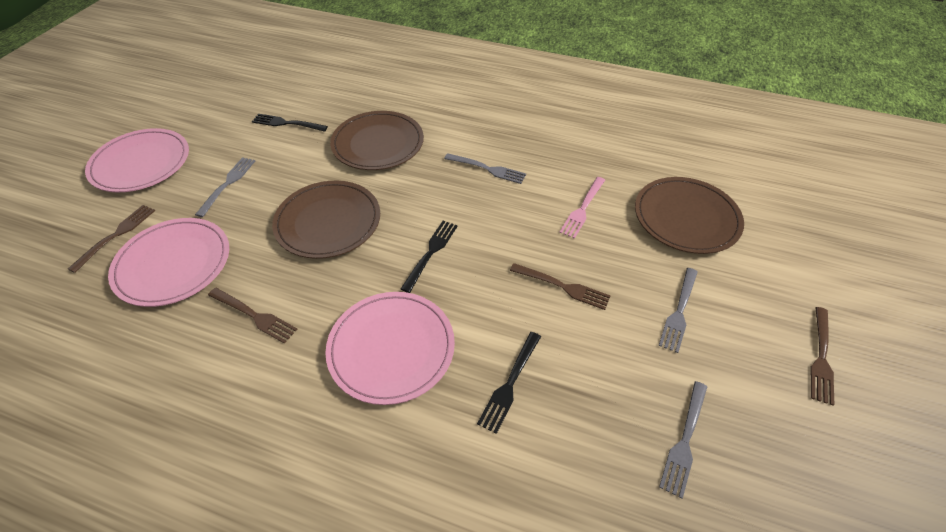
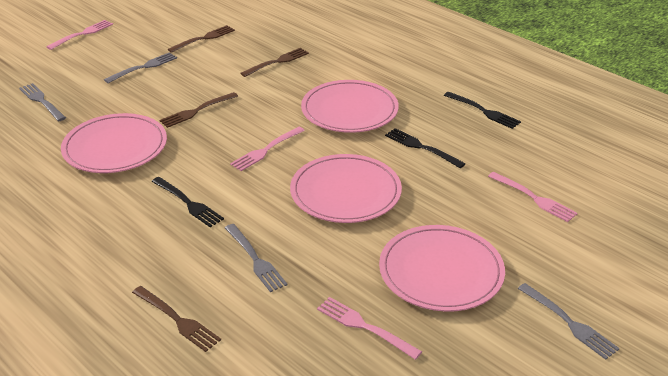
brown plate: 3 -> 0
pink fork: 1 -> 4
pink plate: 3 -> 4

